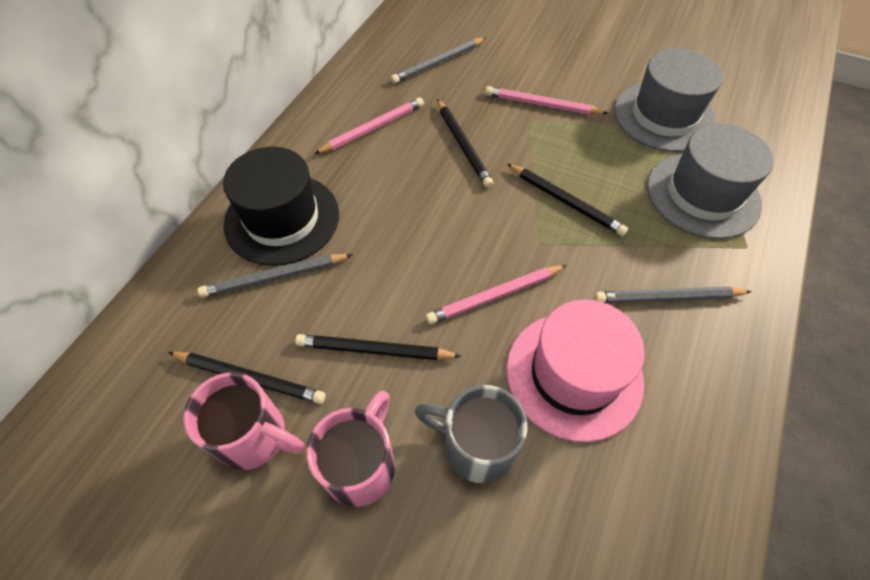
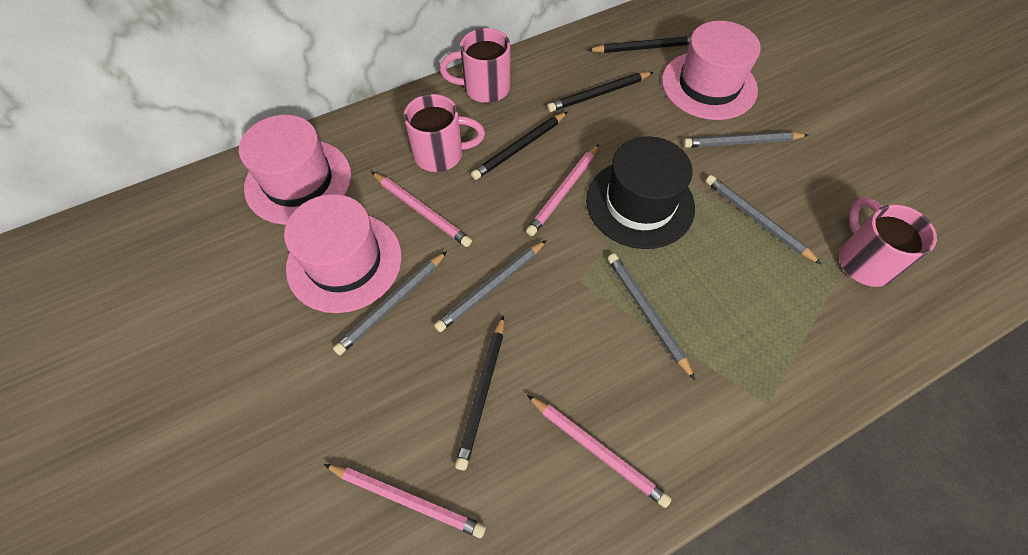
grey hat: 2 -> 0
grey mug: 1 -> 0
grey pencil: 3 -> 5
pink hat: 1 -> 3
pink mug: 2 -> 3
pink pencil: 3 -> 4

